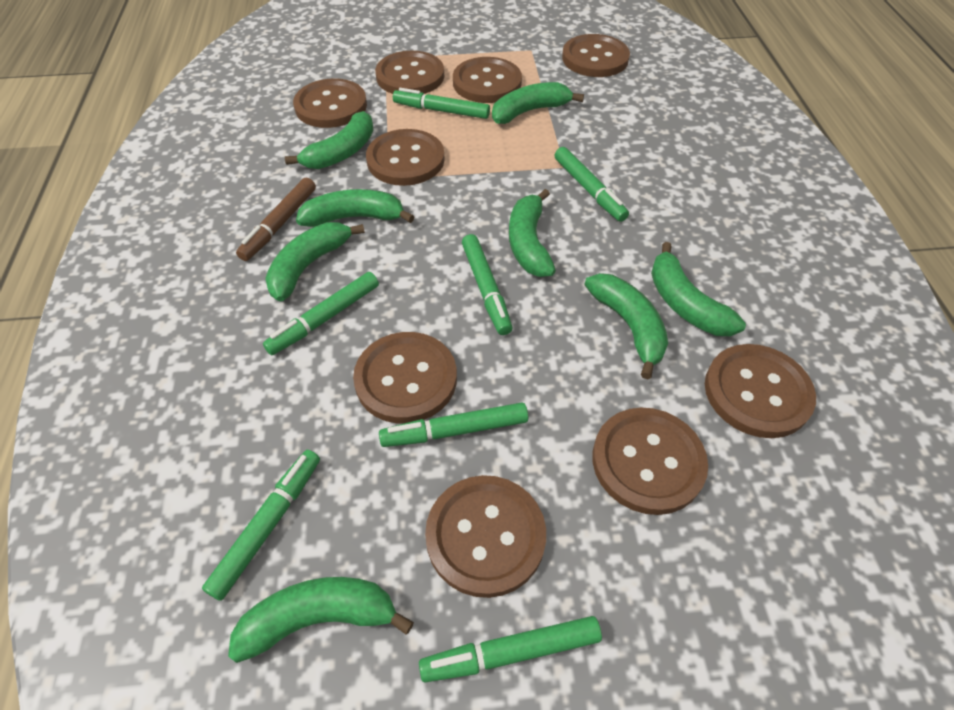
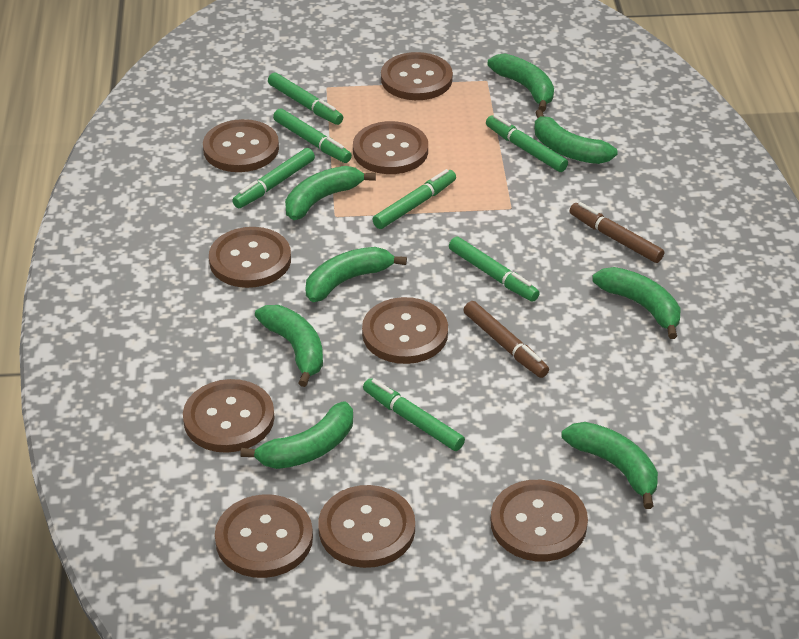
brown marker: 1 -> 2

